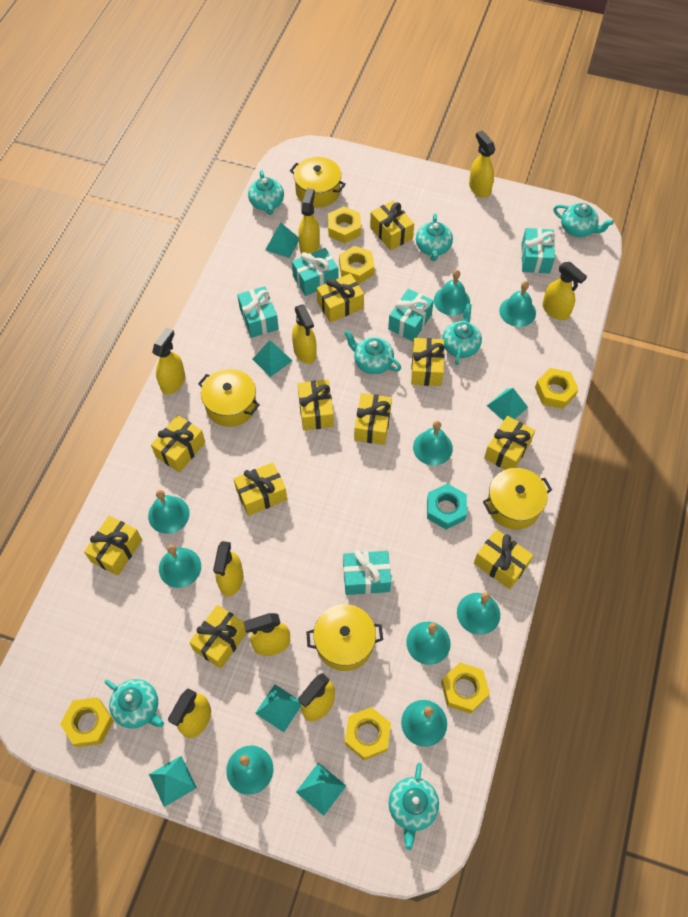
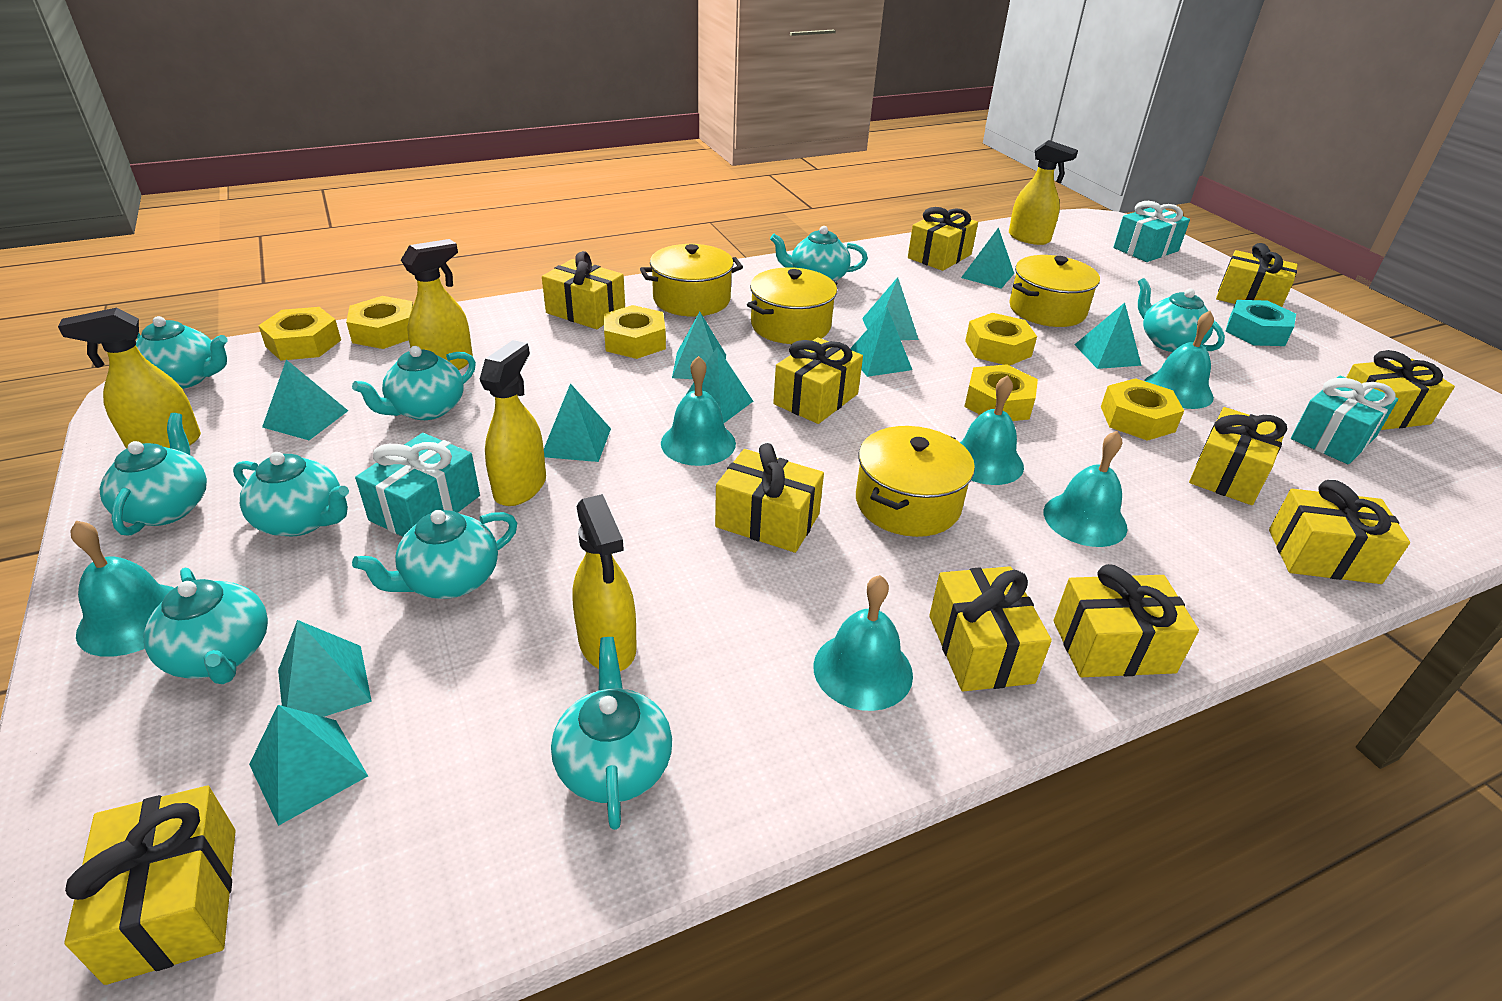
turquoise bell: 9 -> 6
turquoise gift: 5 -> 3
turquoise pyramid: 6 -> 10
turquoise teapot: 7 -> 9
yellow spray bottle: 9 -> 5

